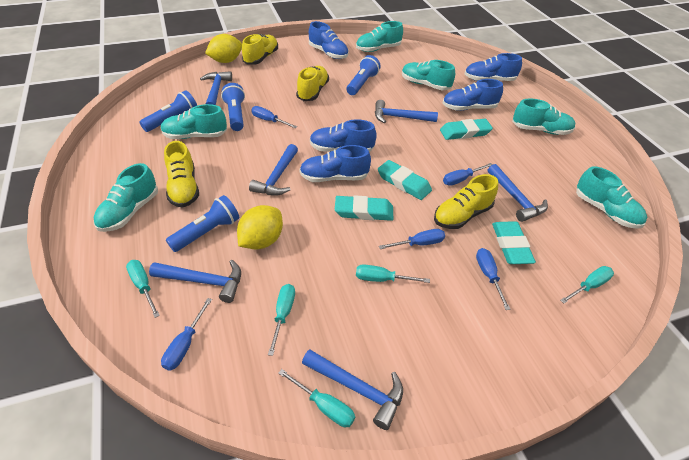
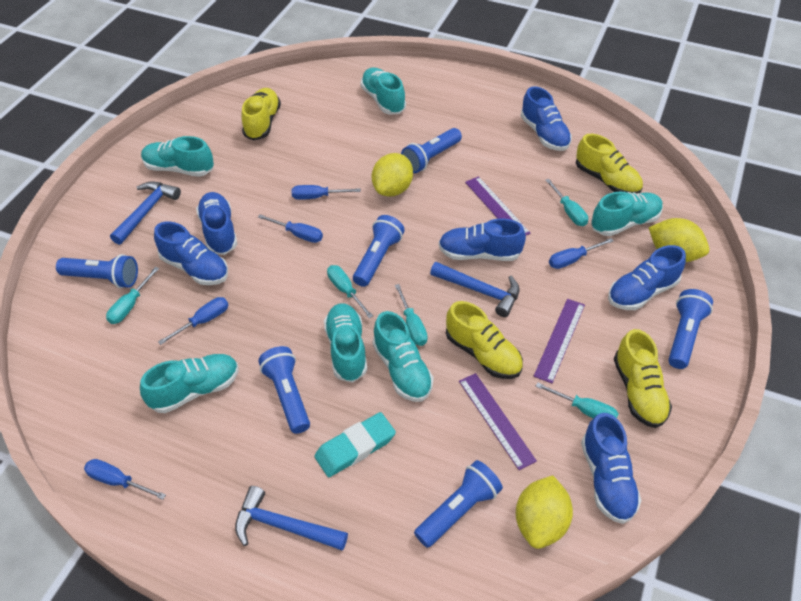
blue flashlight: 4 -> 6
blue hammer: 6 -> 3
blue shoe: 5 -> 6
purple ruler: 0 -> 3
turquoise eraser: 4 -> 1
yellow lemon: 2 -> 3

